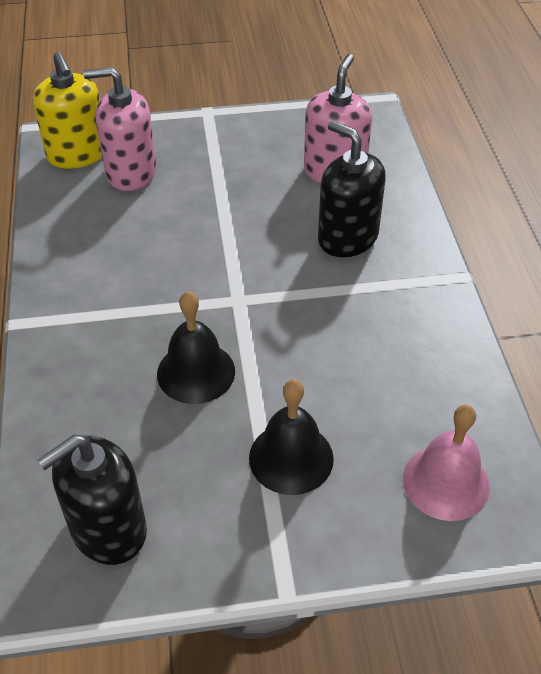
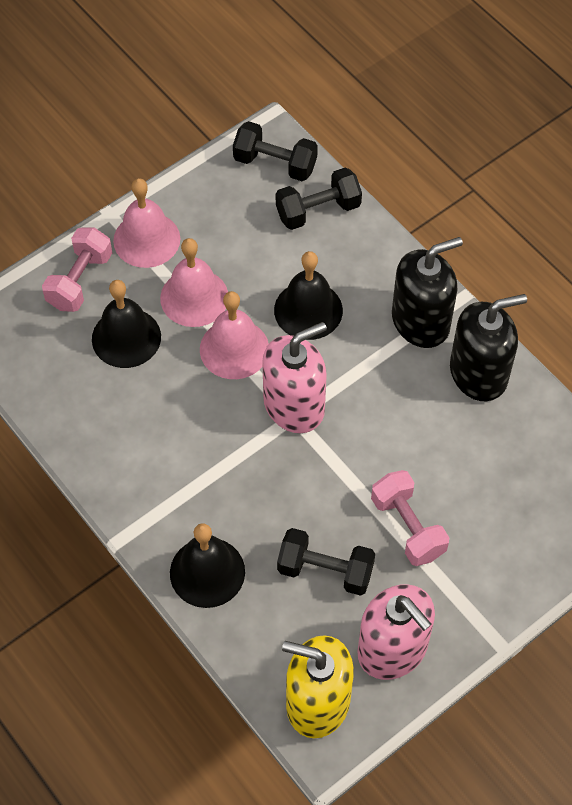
black bell: 2 -> 3
black dumbbell: 0 -> 3
pink bell: 1 -> 3
pink dumbbell: 0 -> 2

